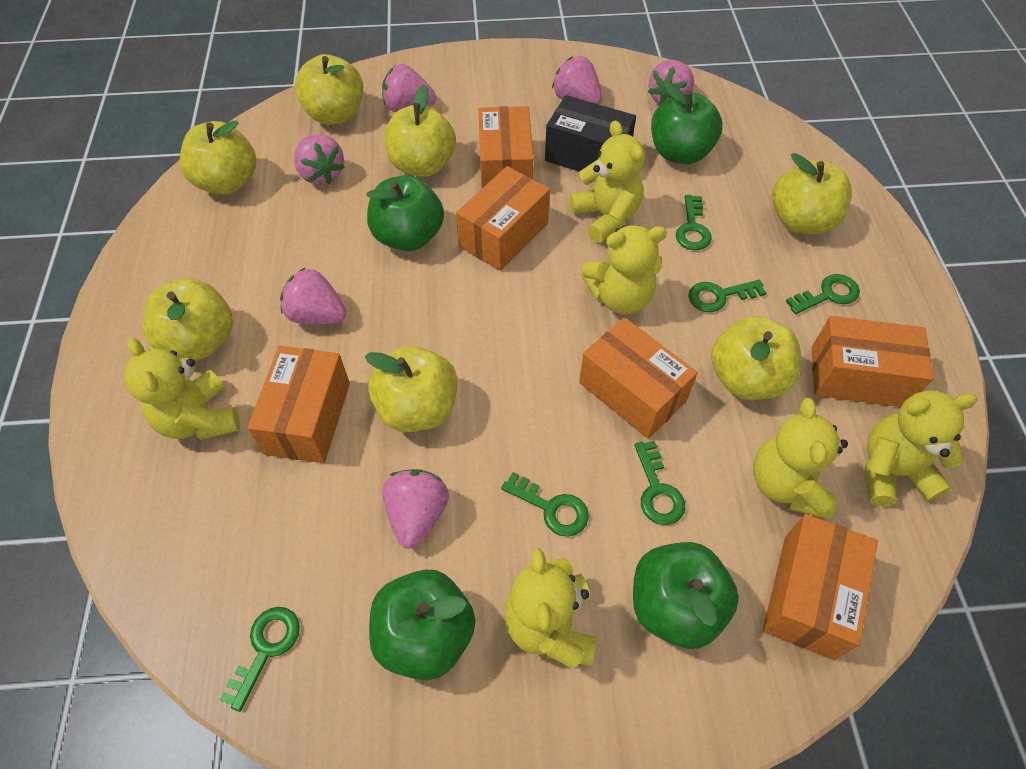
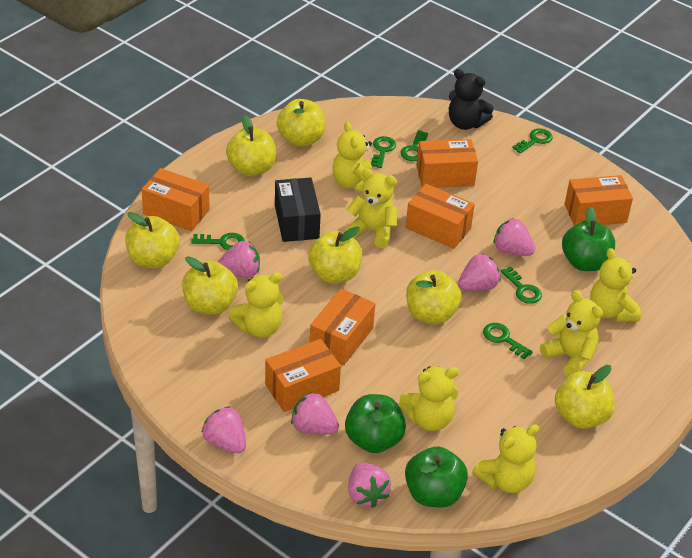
black teddy bear: 0 -> 1
green apple: 4 -> 3
yellow teddy bear: 6 -> 7

